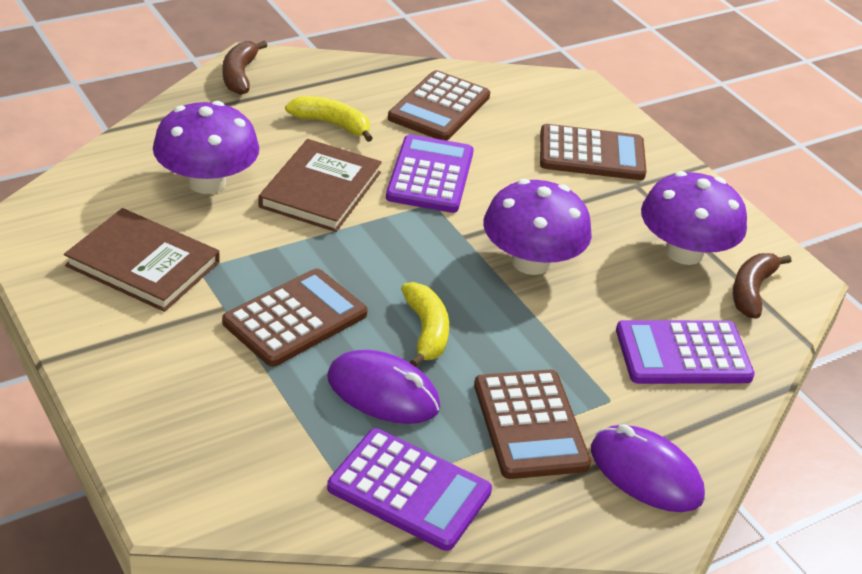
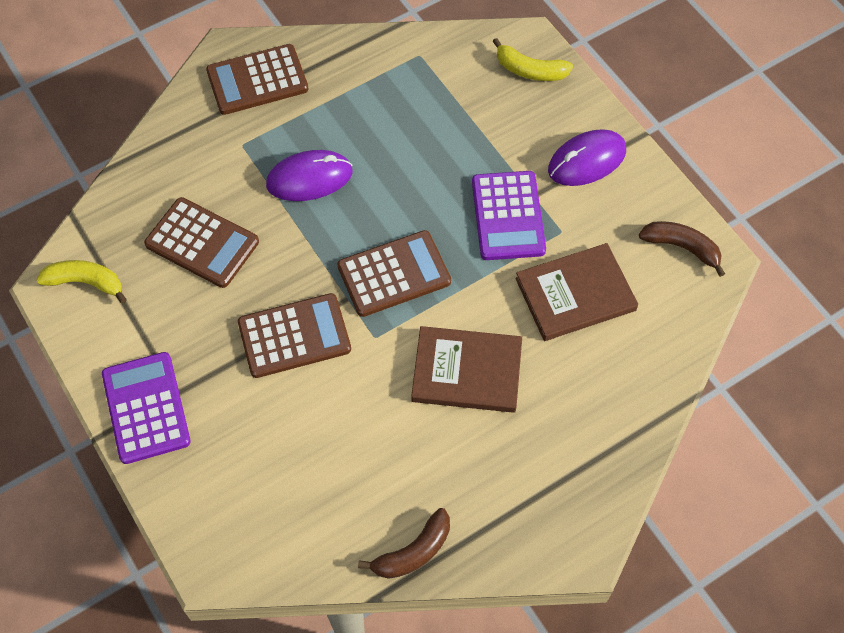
purple calculator: 3 -> 2
purple mushroom: 3 -> 0

